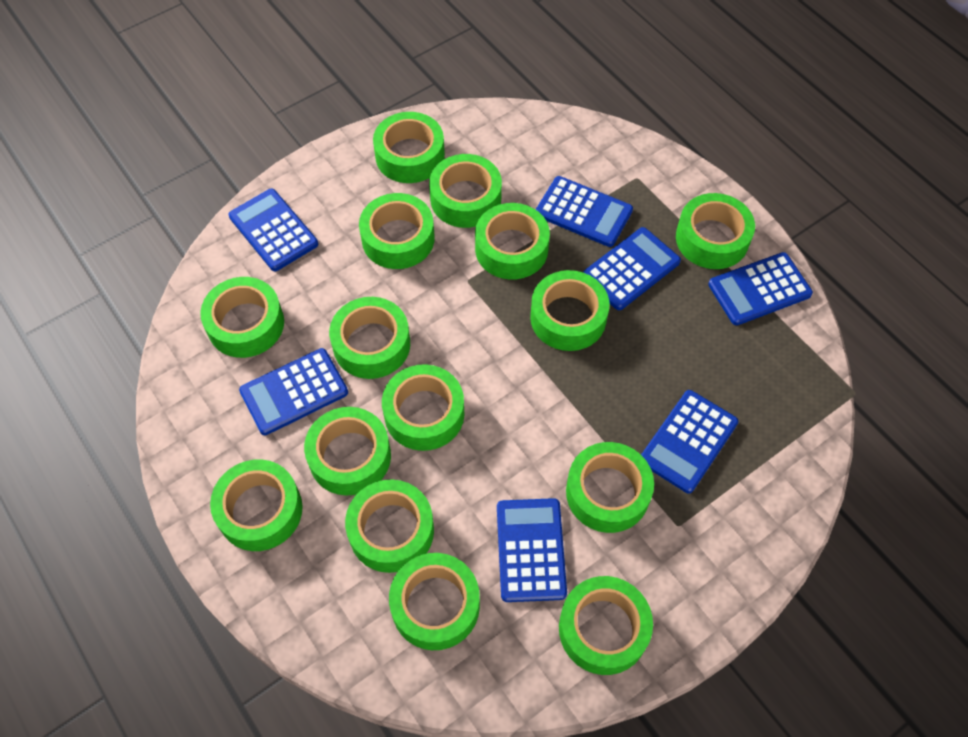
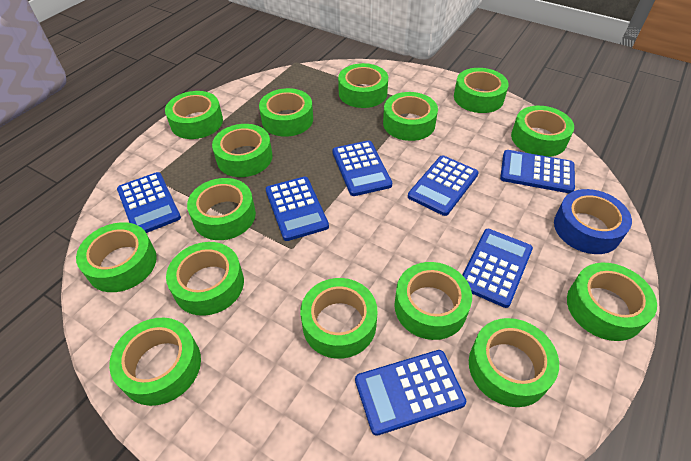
blue tape: 0 -> 1

